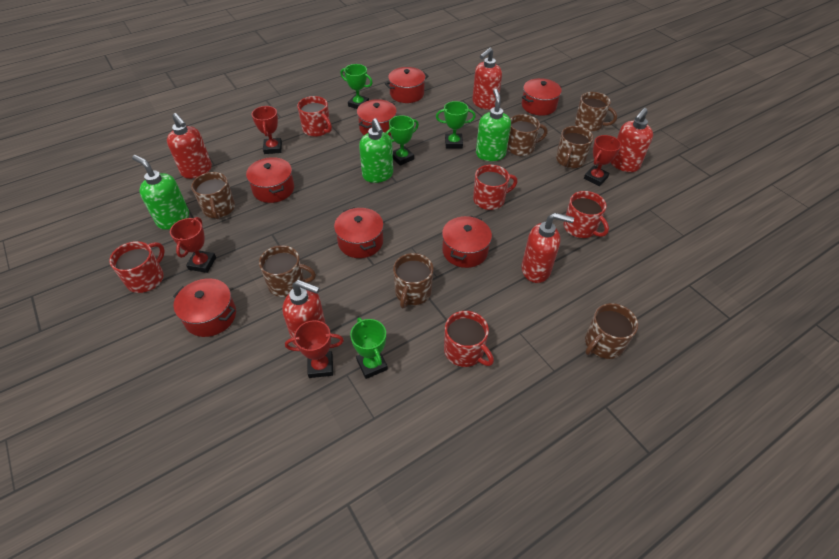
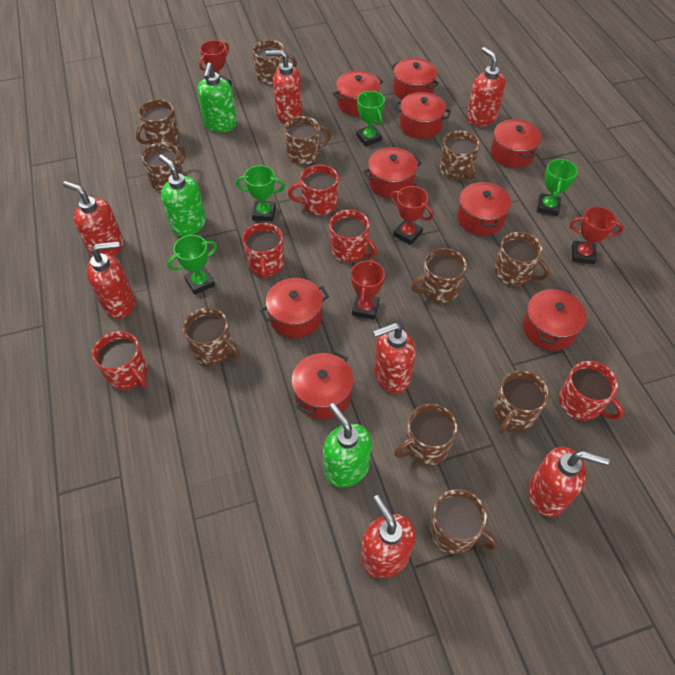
brown mug: 7 -> 11
red pot: 7 -> 9
red soap dispenser: 5 -> 7

